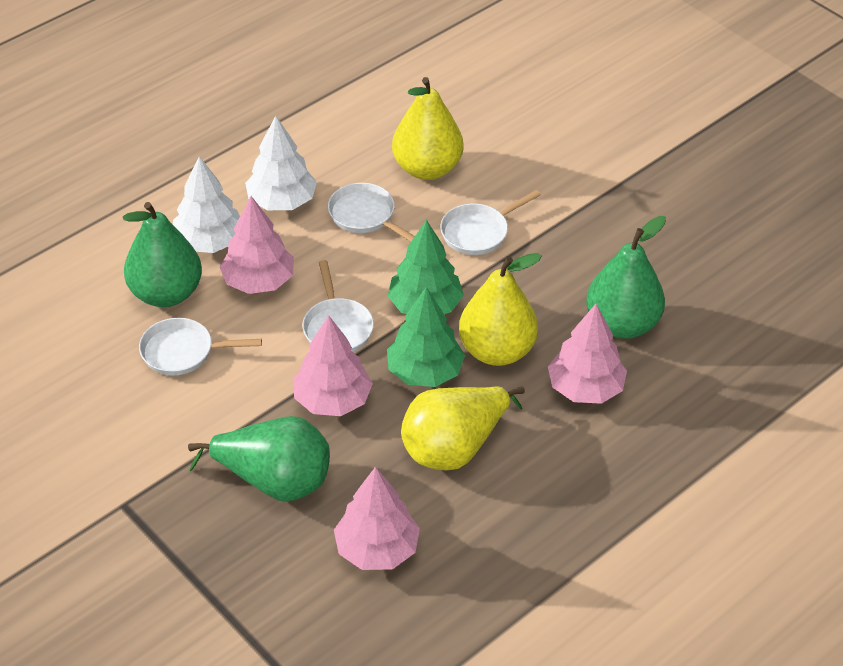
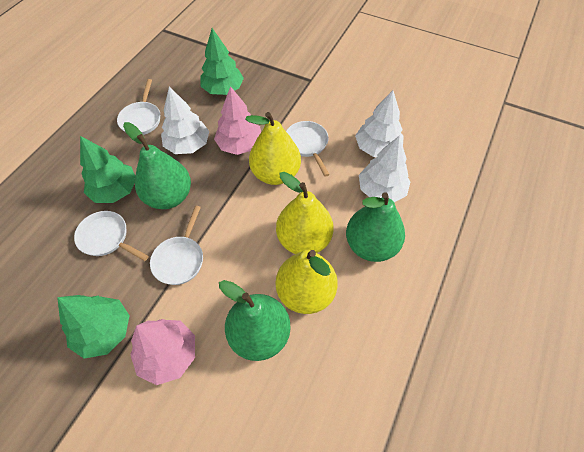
green tree: 2 -> 3
pink tree: 4 -> 2
white tree: 2 -> 3

